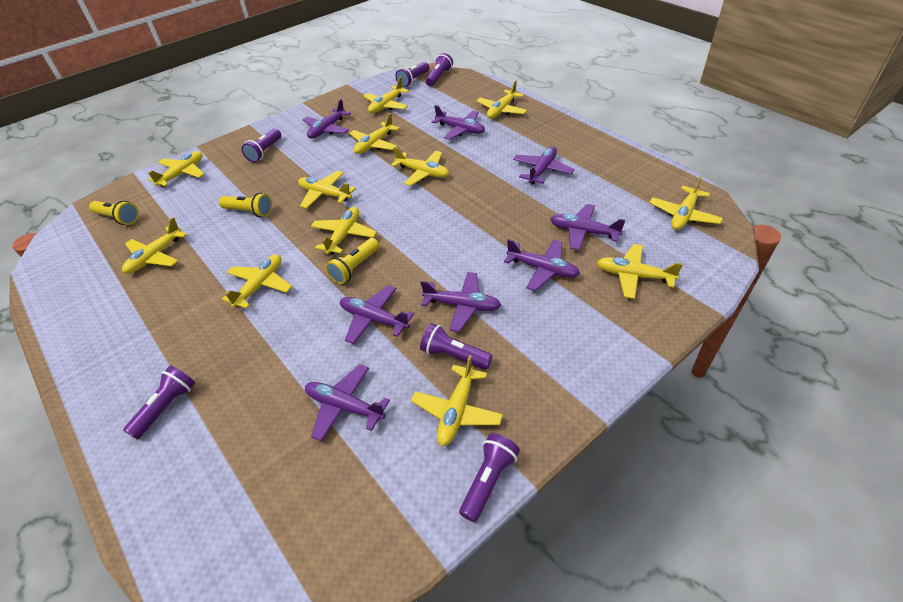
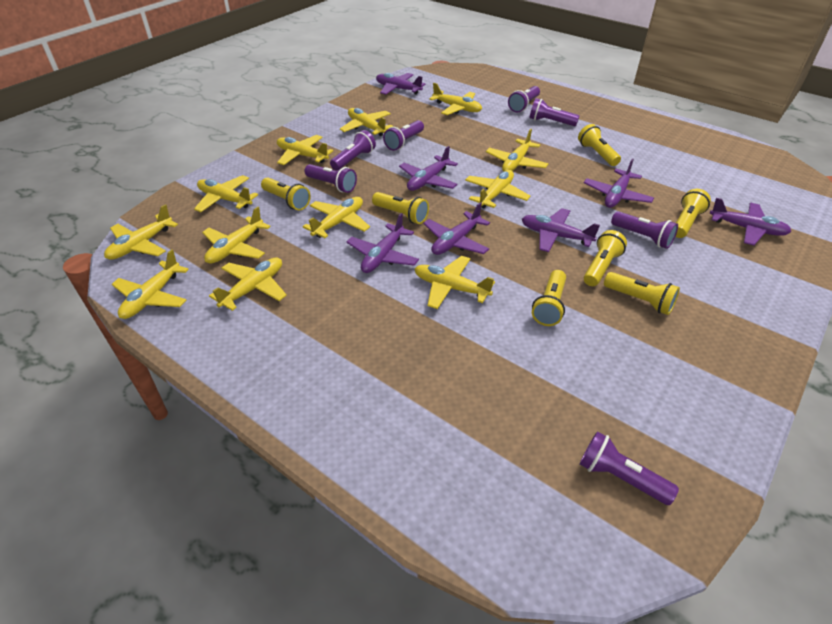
purple flashlight: 6 -> 7
purple plane: 8 -> 7
yellow flashlight: 3 -> 7

